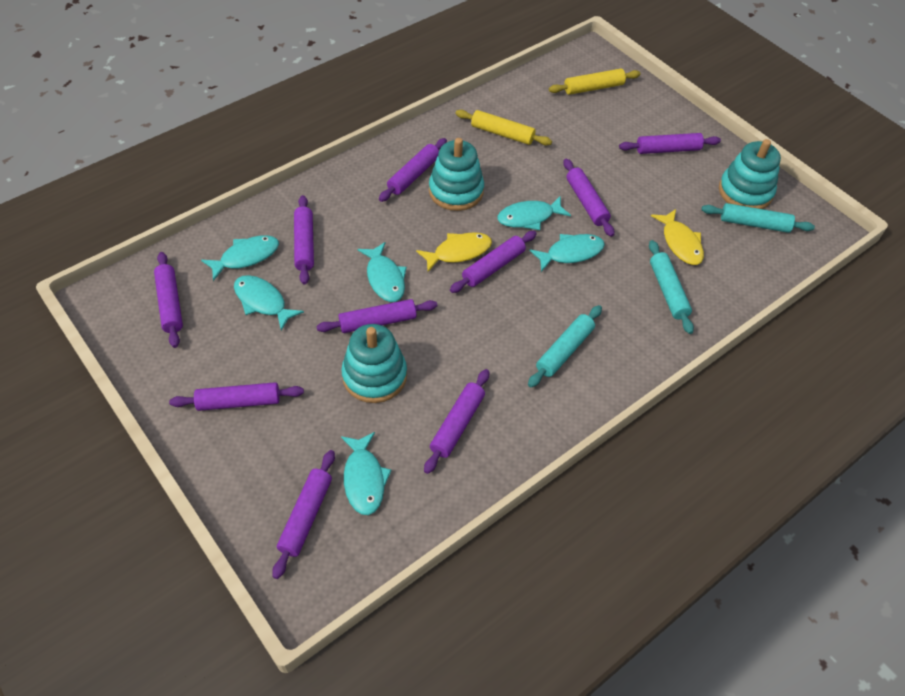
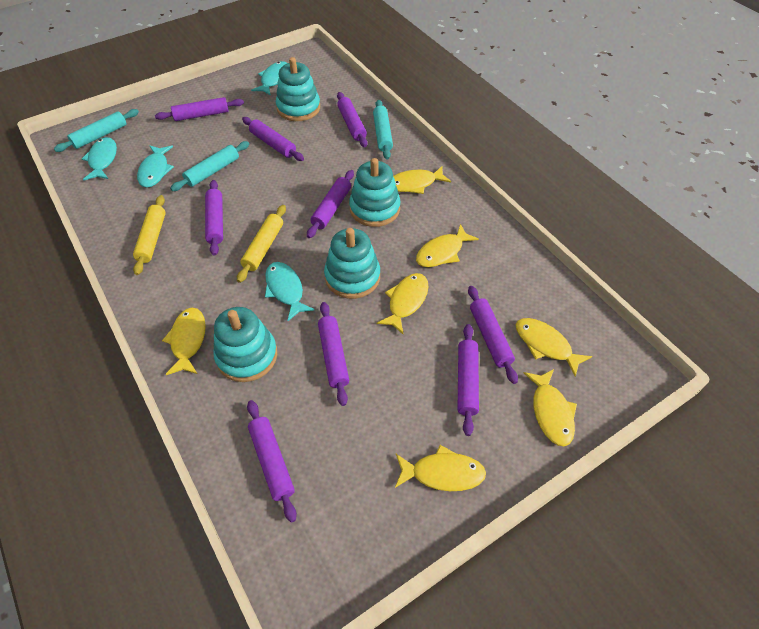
purple rolling pin: 10 -> 9
turquoise fish: 6 -> 4
turquoise stacking toy: 3 -> 4
yellow fish: 2 -> 7

